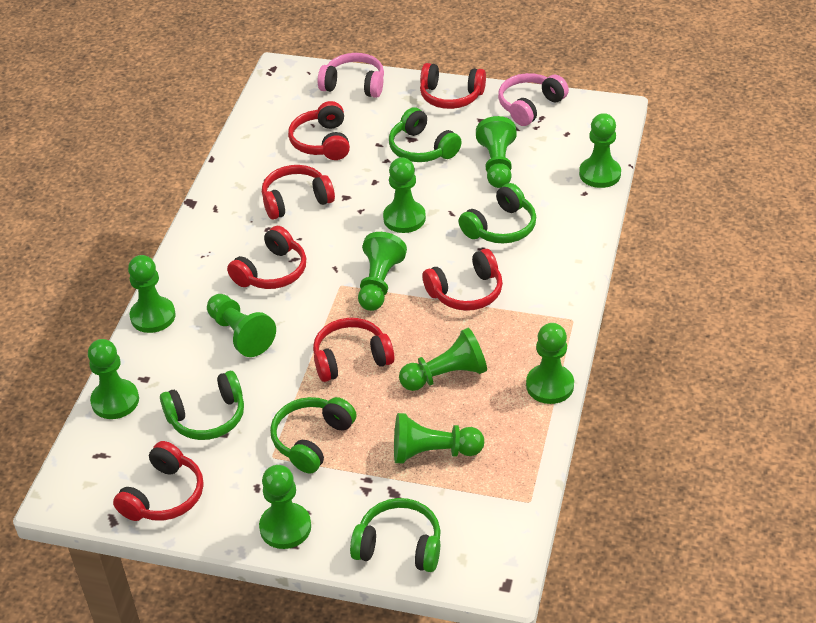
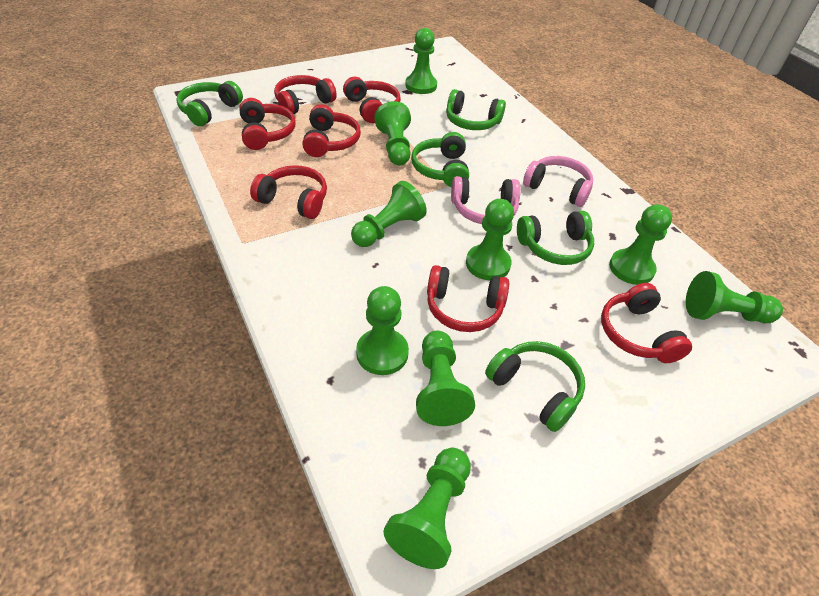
green pawn: 11 -> 9

